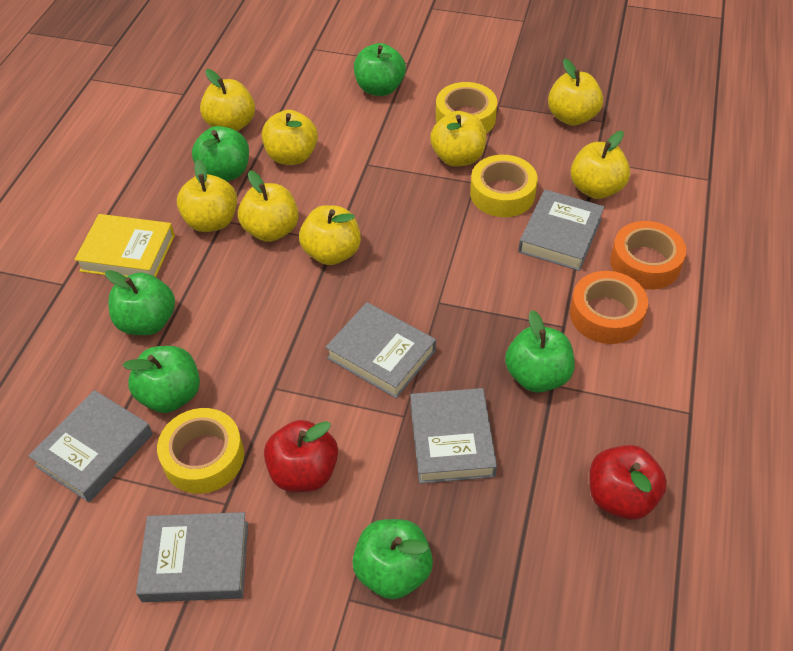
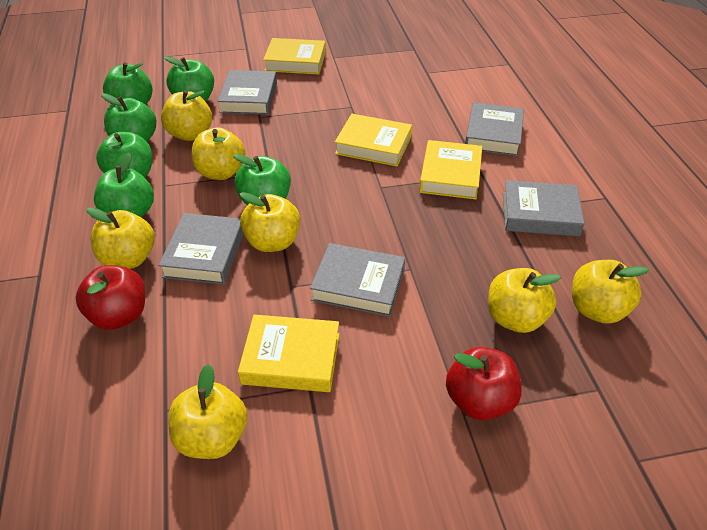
orange tape: 2 -> 0
yellow apple: 8 -> 7
yellow book: 1 -> 4
yellow tape: 3 -> 0

